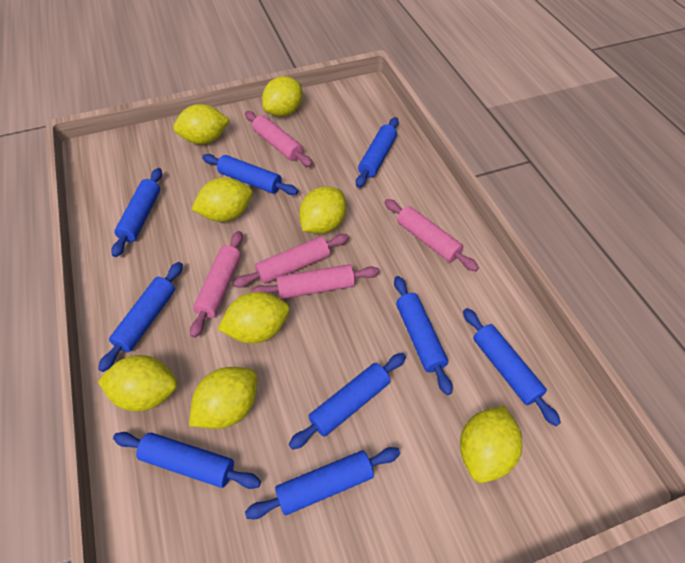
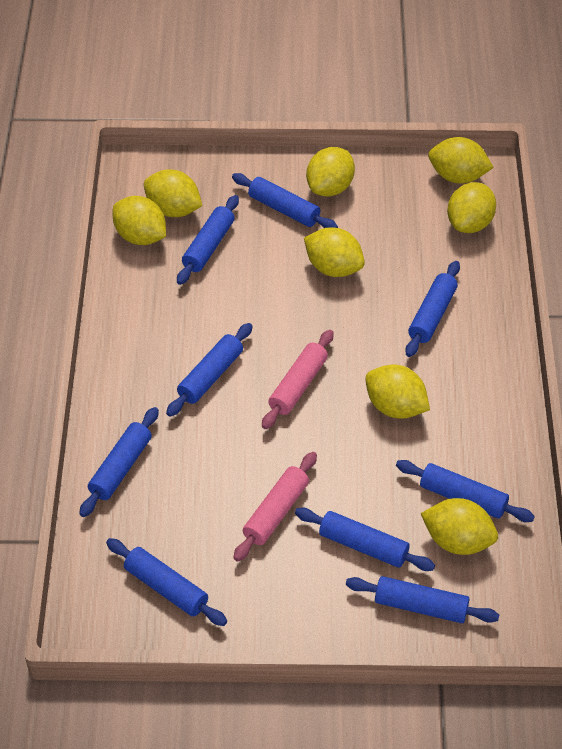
pink rolling pin: 5 -> 2

